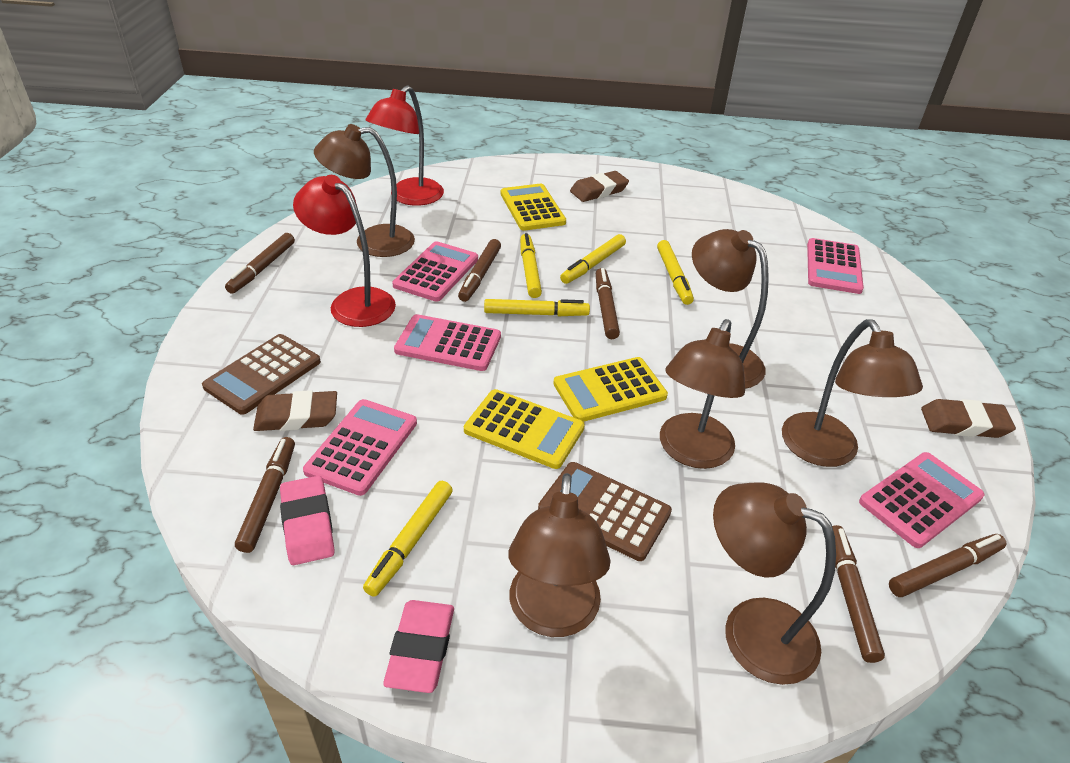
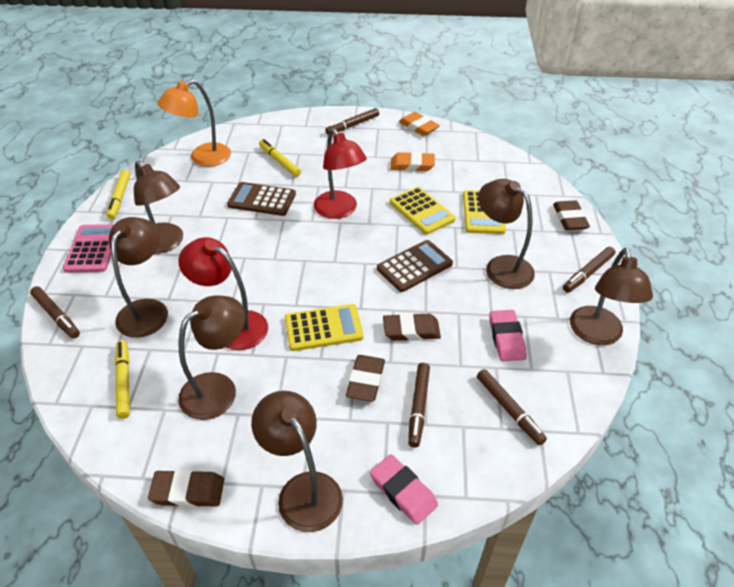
brown eraser: 3 -> 4
brown marker: 6 -> 5
orange eraser: 0 -> 2
orange lamp: 0 -> 1
pink calculator: 5 -> 1
yellow marker: 5 -> 3

